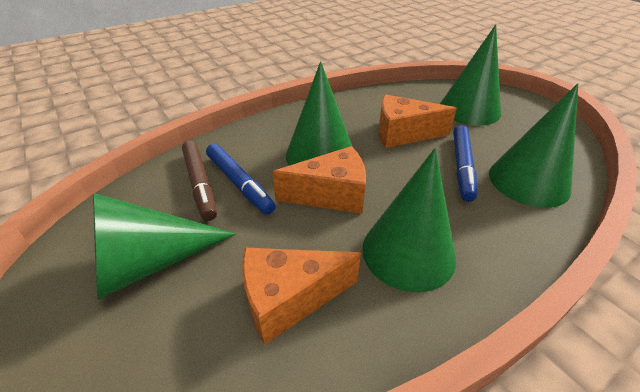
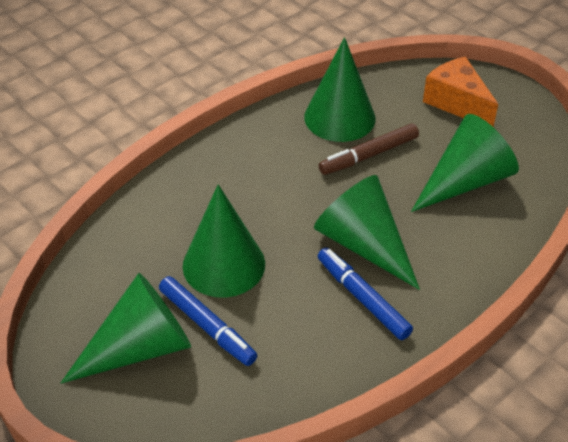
orange cheese: 3 -> 1

